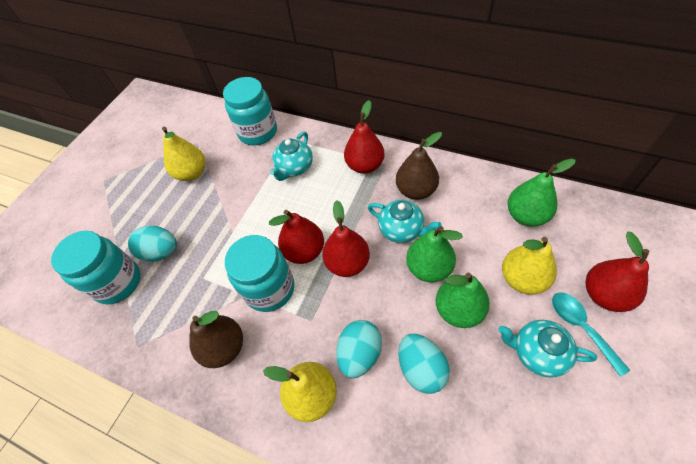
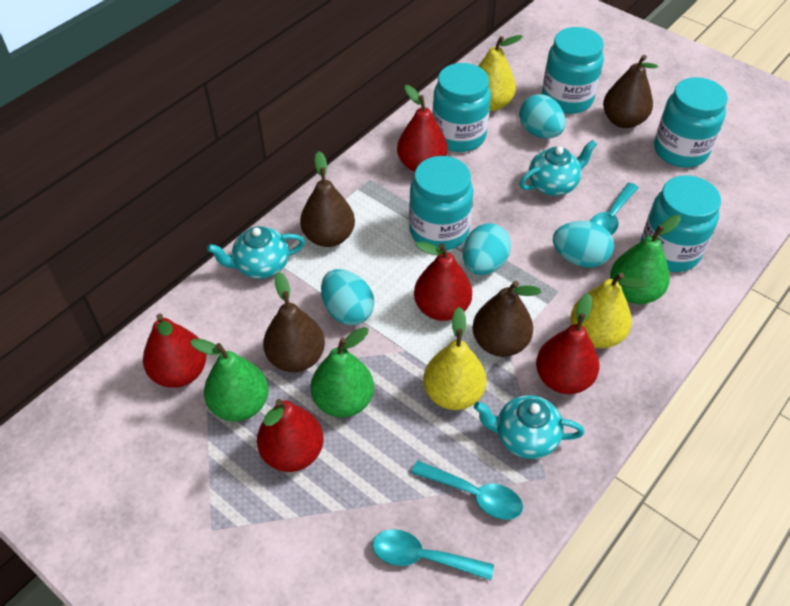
brown pear: 2 -> 4
red pear: 4 -> 5
turquoise egg: 3 -> 4
turquoise jar: 3 -> 5
turquoise spoon: 1 -> 3

